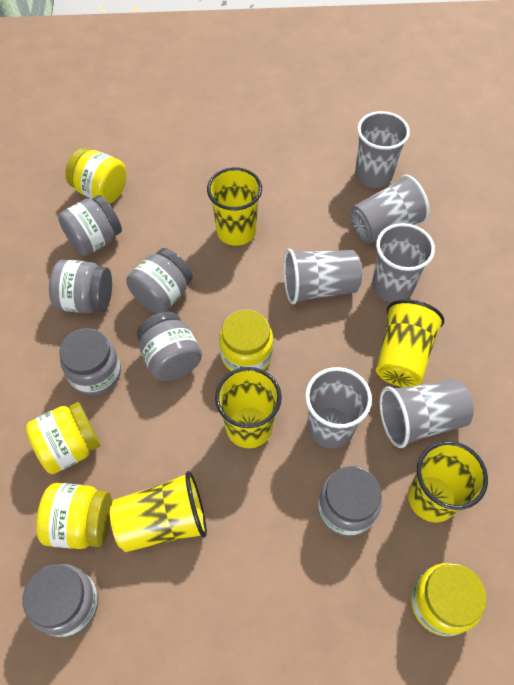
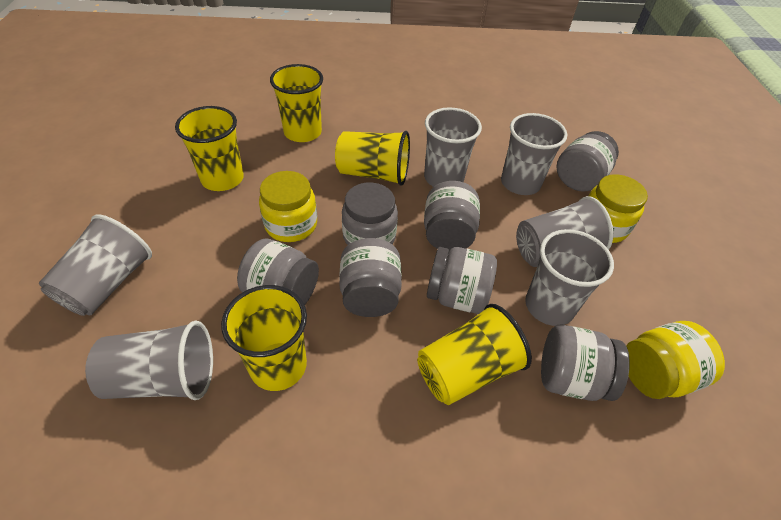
yellow jar: 5 -> 3

